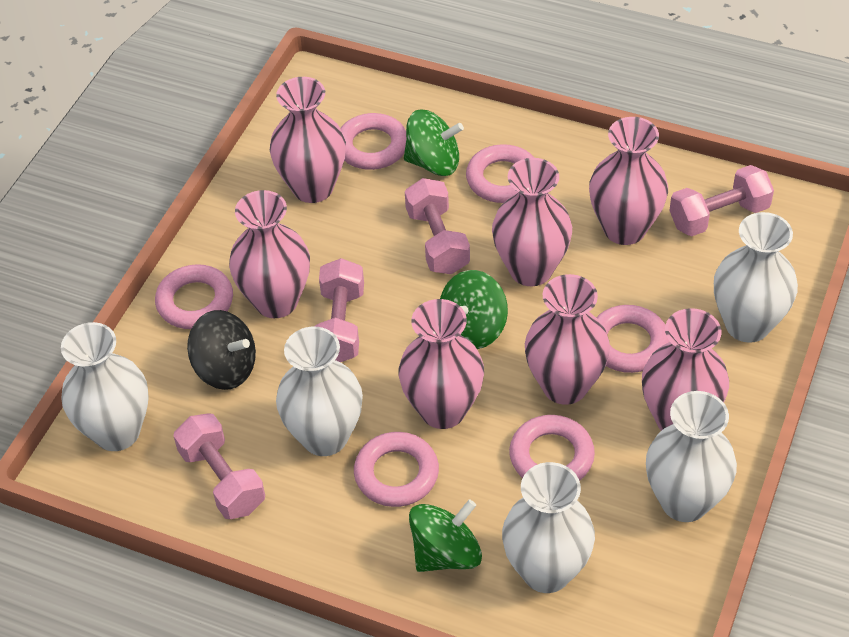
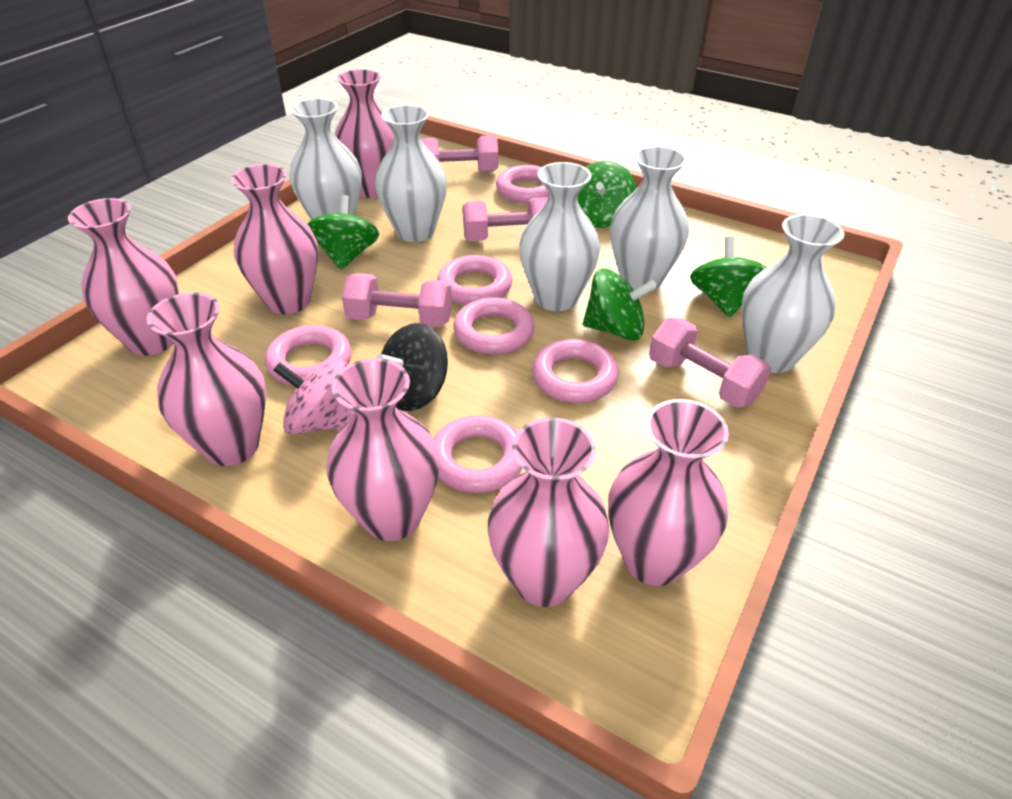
green spinning top: 3 -> 4
pink spinning top: 0 -> 1

